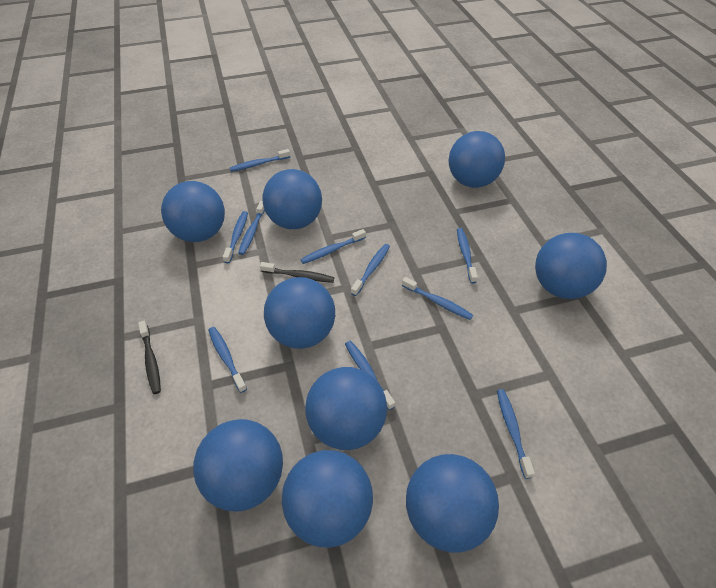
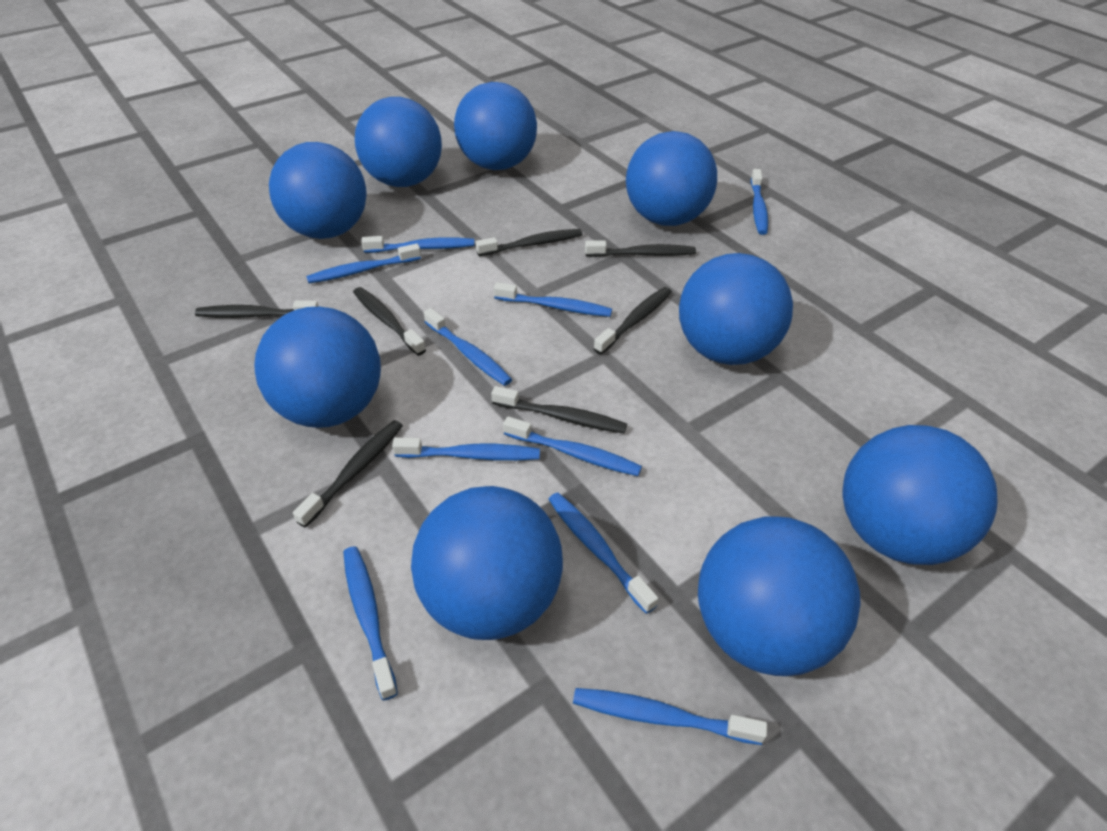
black toothbrush: 2 -> 7

